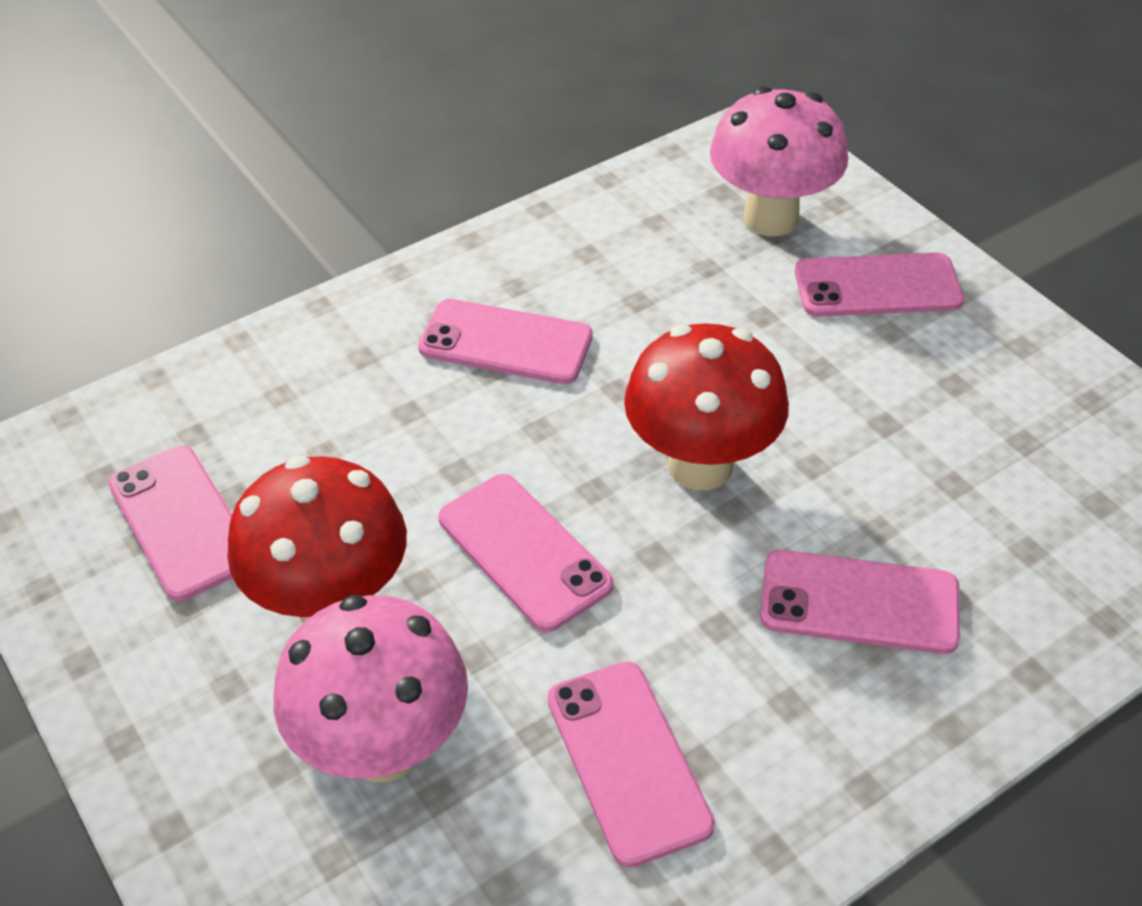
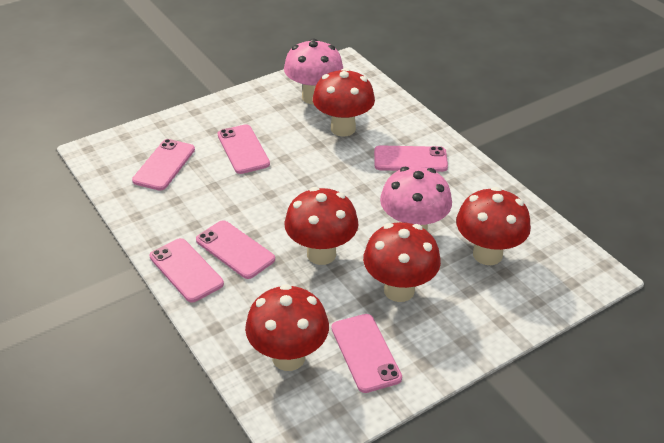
red mushroom: 2 -> 5

